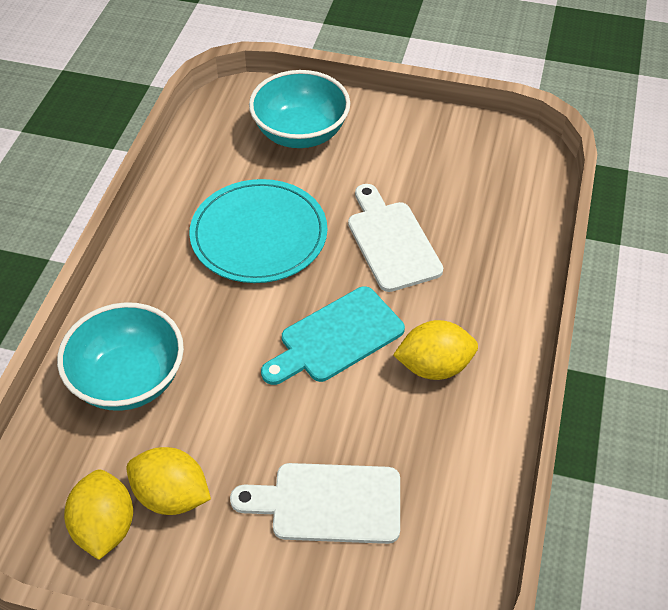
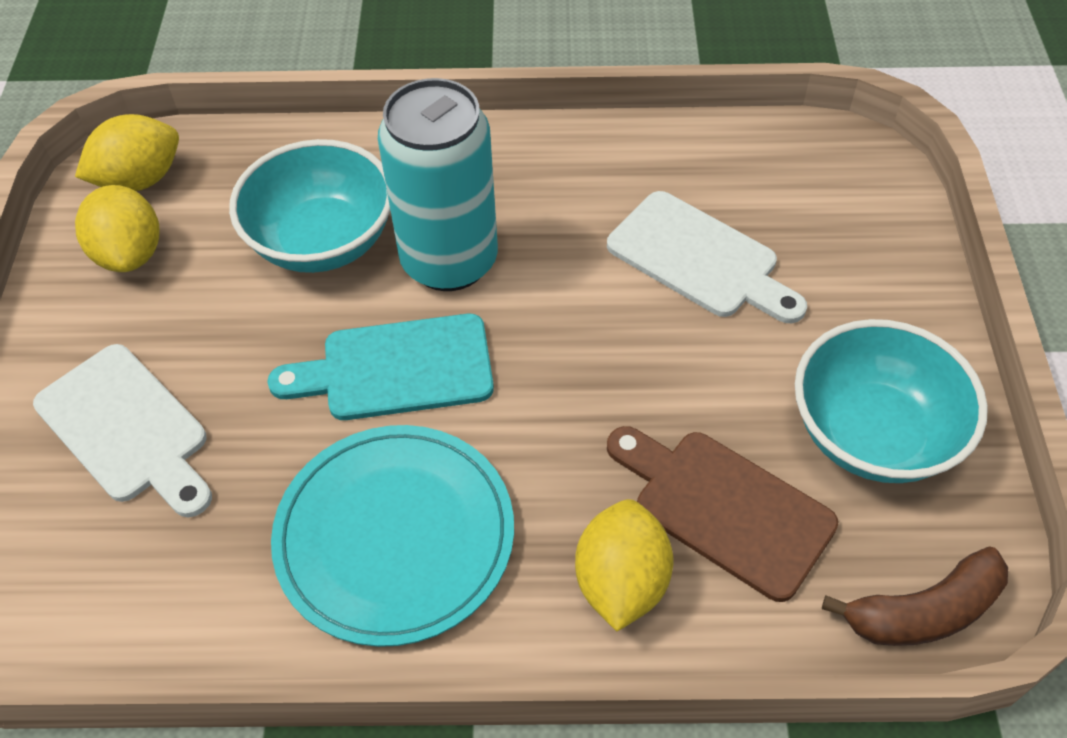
brown banana: 0 -> 1
brown cutting board: 0 -> 1
turquoise can: 0 -> 1

